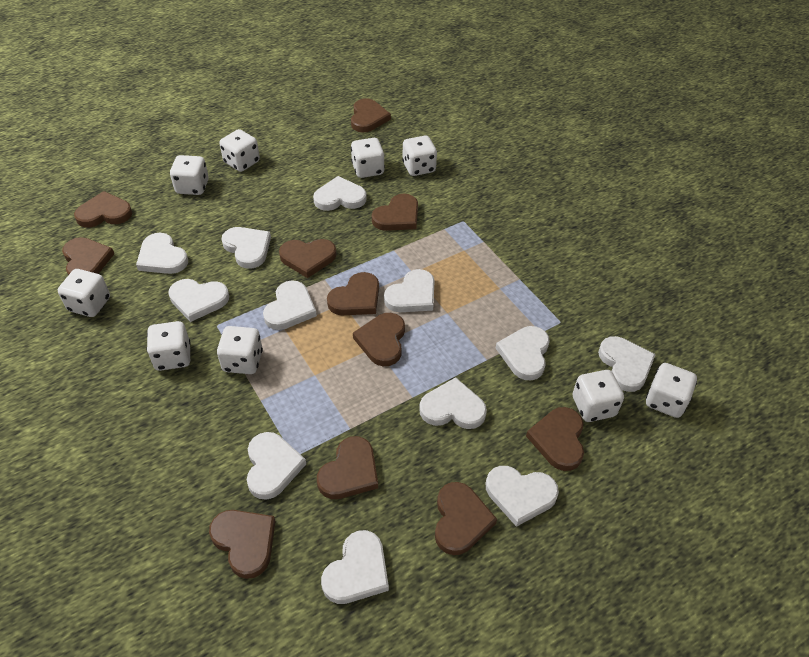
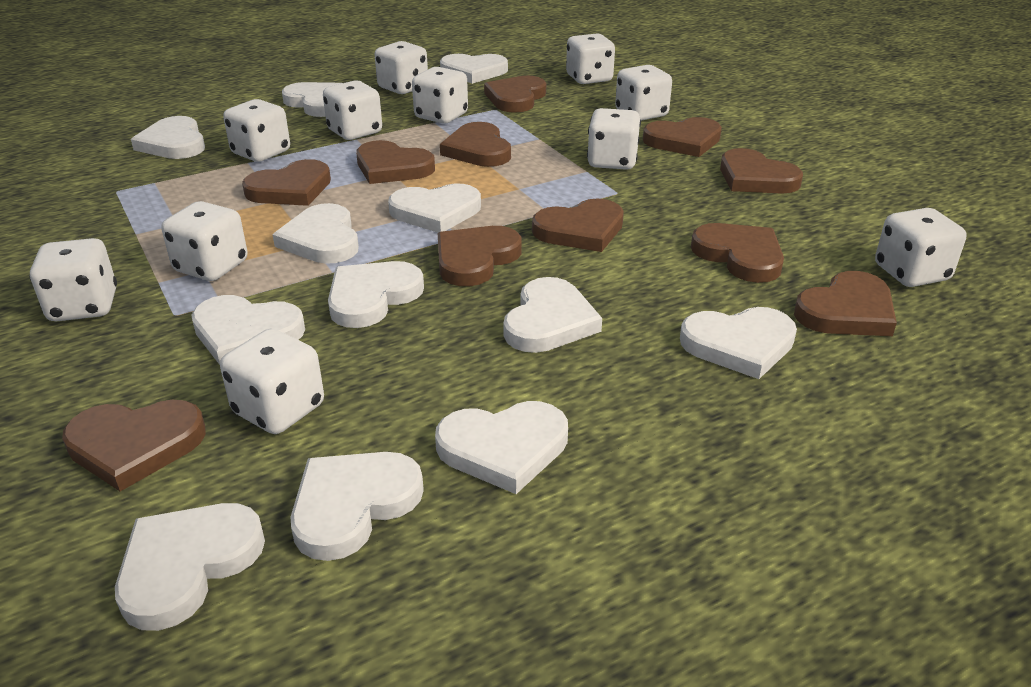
white dice: 9 -> 11

